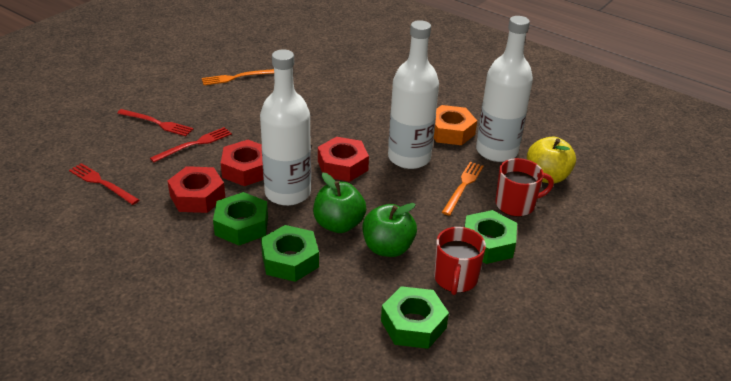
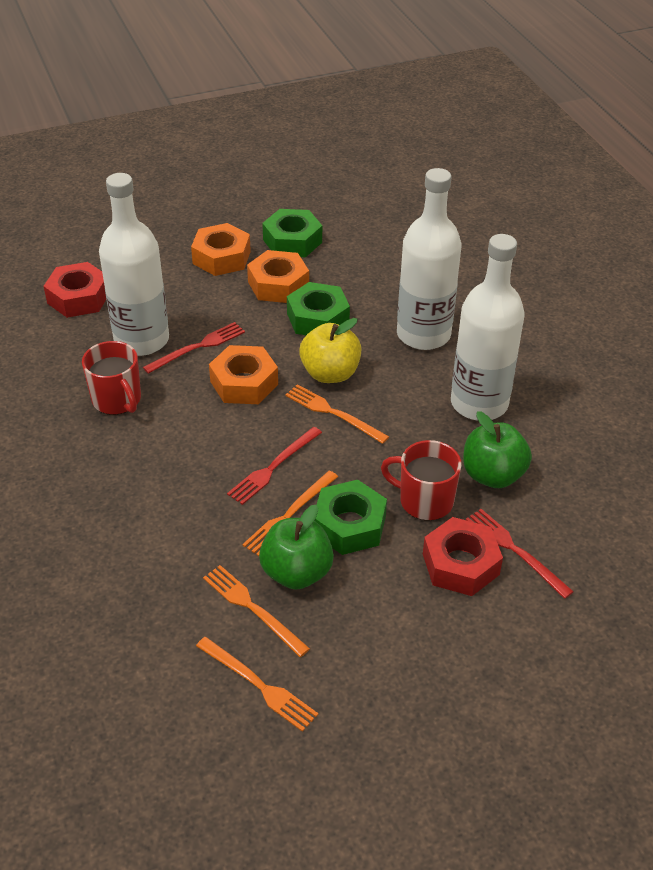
green nut: 4 -> 3
orange fork: 2 -> 4
orange nut: 1 -> 3
red nut: 3 -> 2

